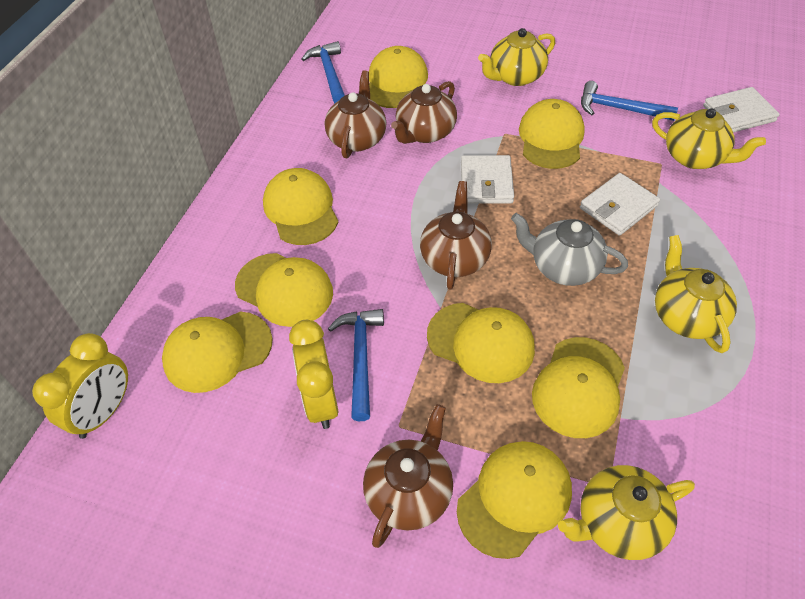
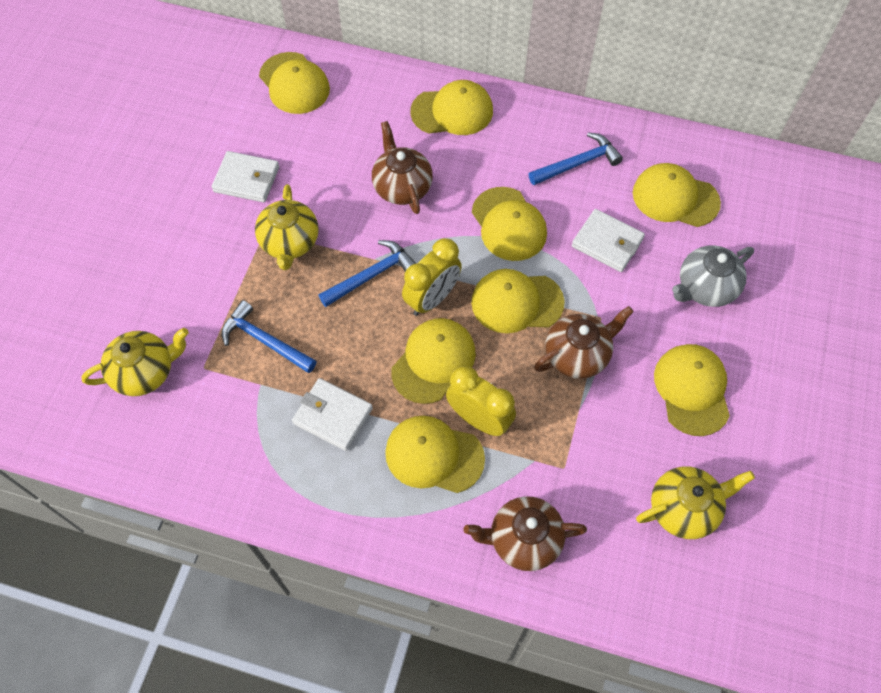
brown teapot: 4 -> 3
yellow teapot: 4 -> 3

